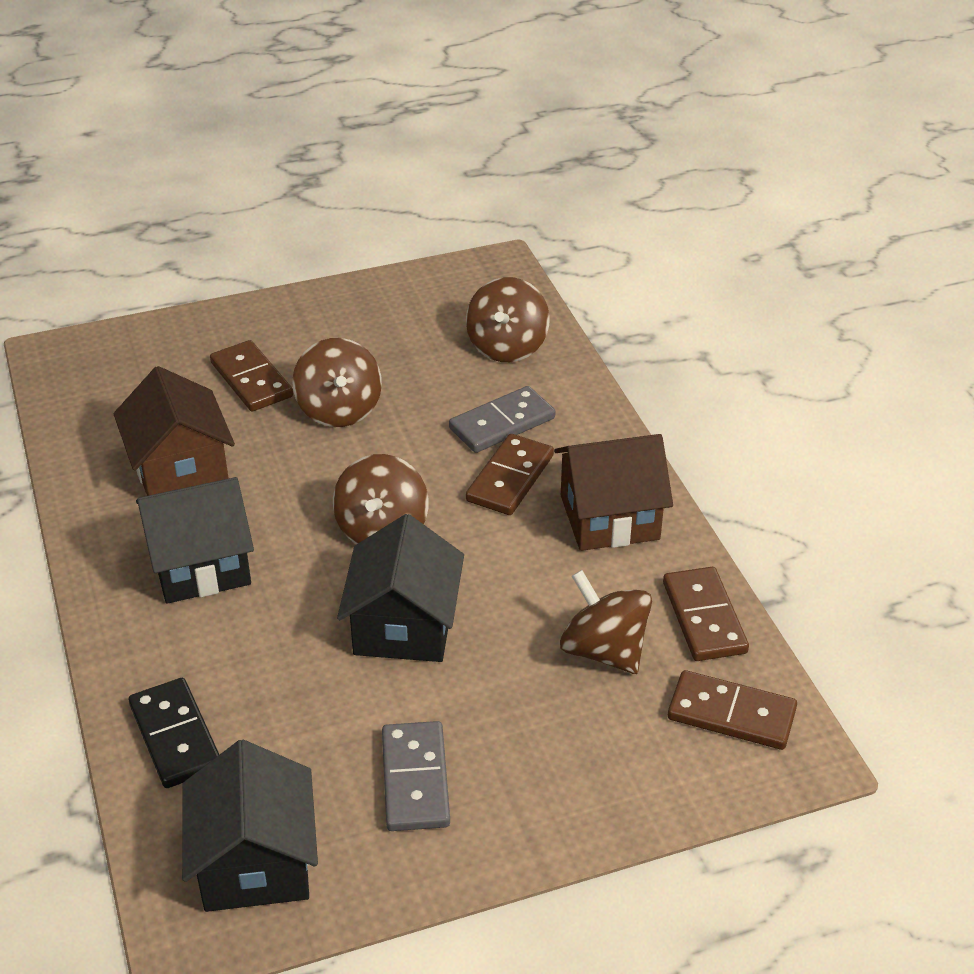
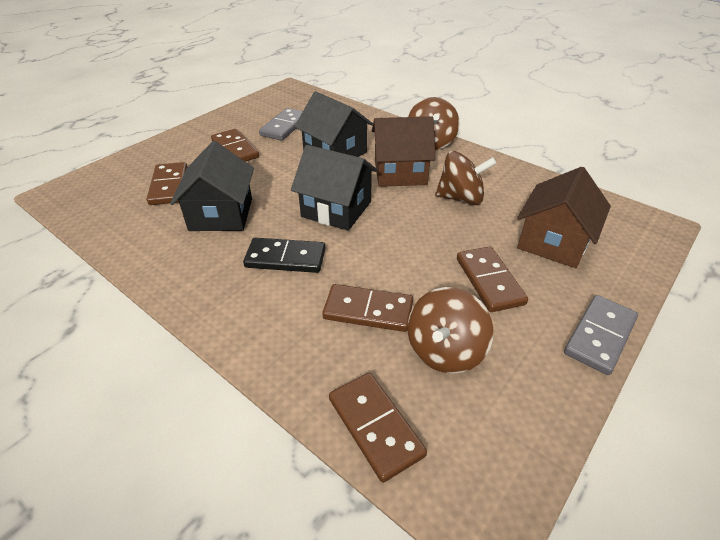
brown domino: 4 -> 5
brown spinning top: 4 -> 3

